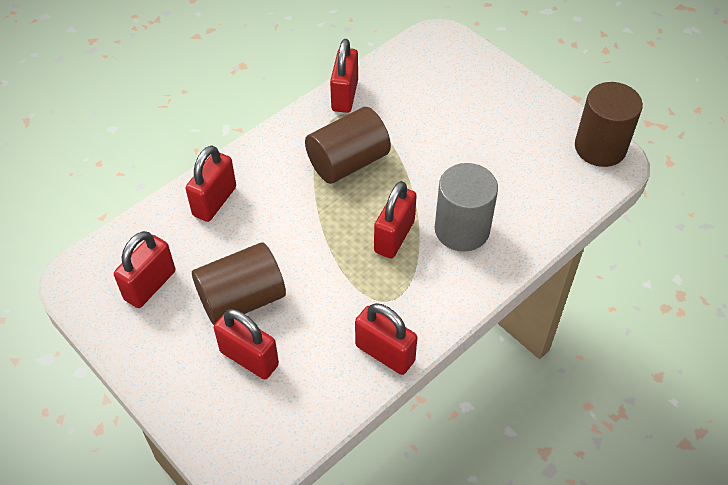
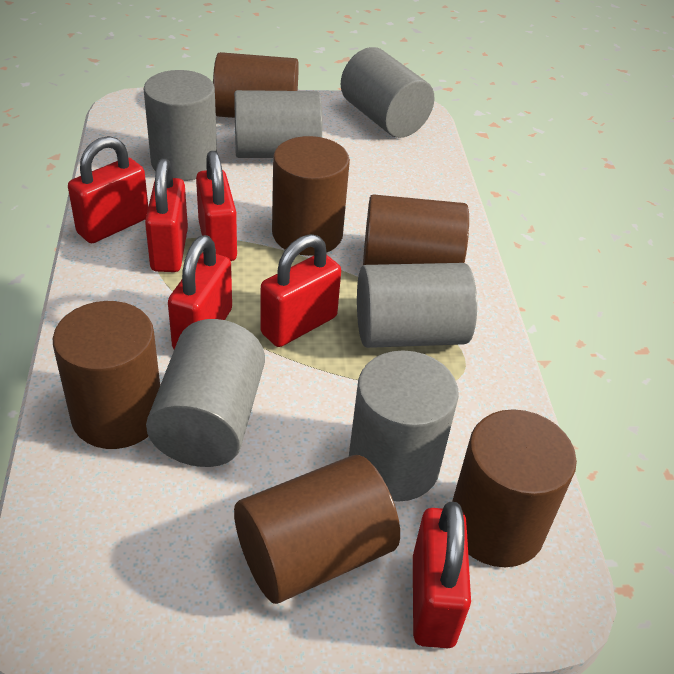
brown cylinder: 3 -> 6
grey cylinder: 1 -> 6

